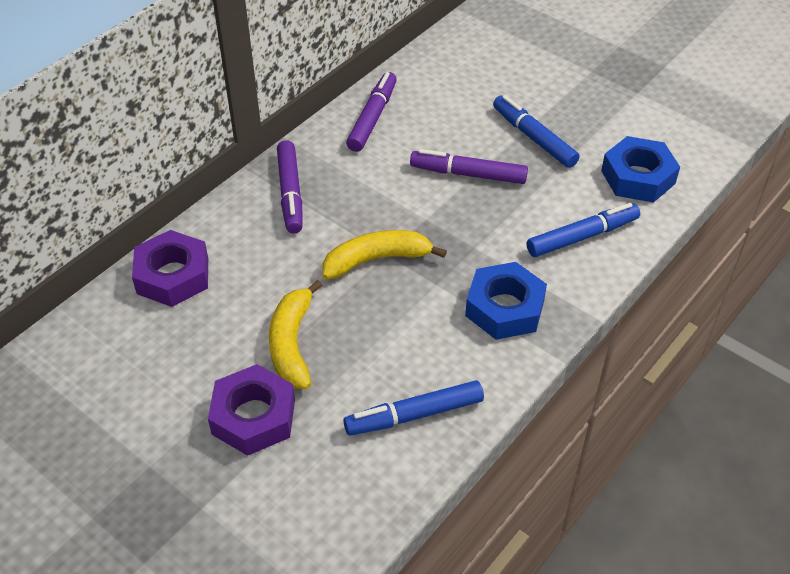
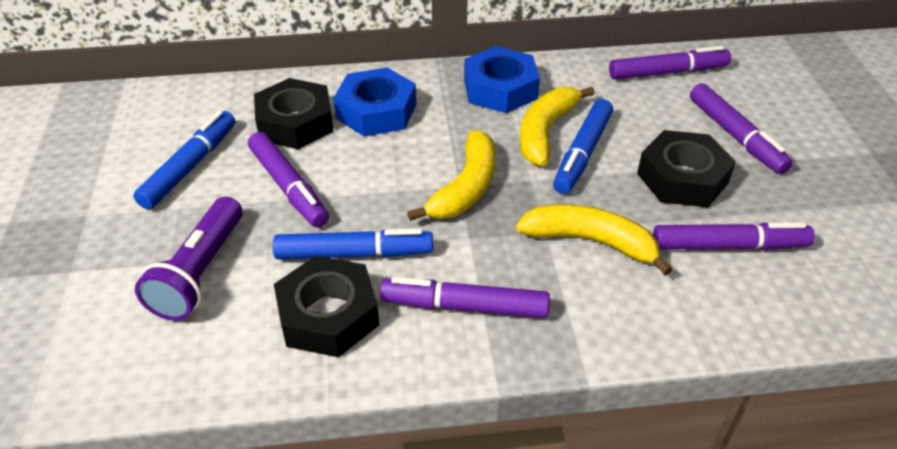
black nut: 0 -> 3
purple flashlight: 0 -> 1
purple marker: 3 -> 5
purple nut: 2 -> 0
yellow banana: 2 -> 3

